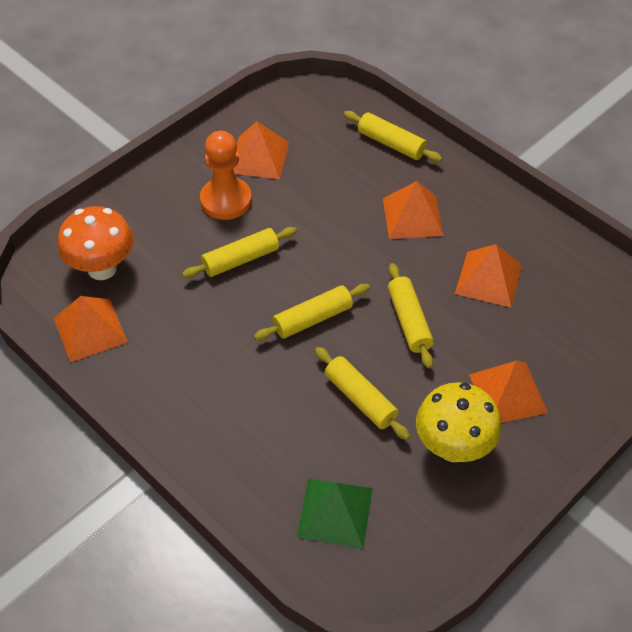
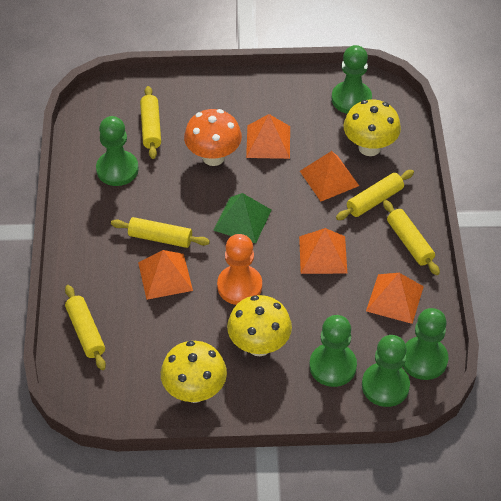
green pawn: 0 -> 5
yellow mushroom: 1 -> 3

